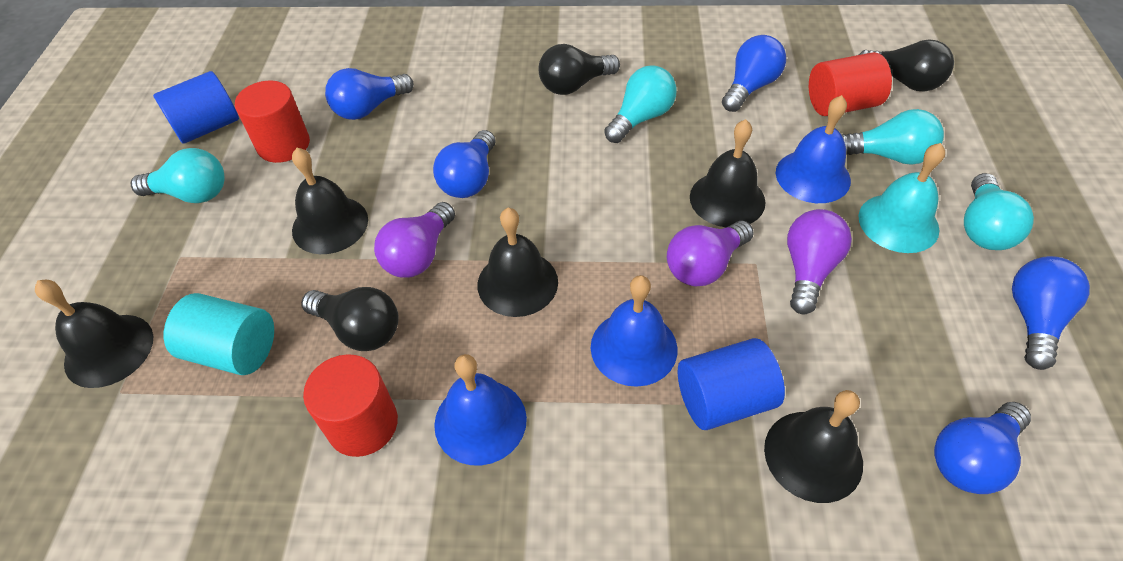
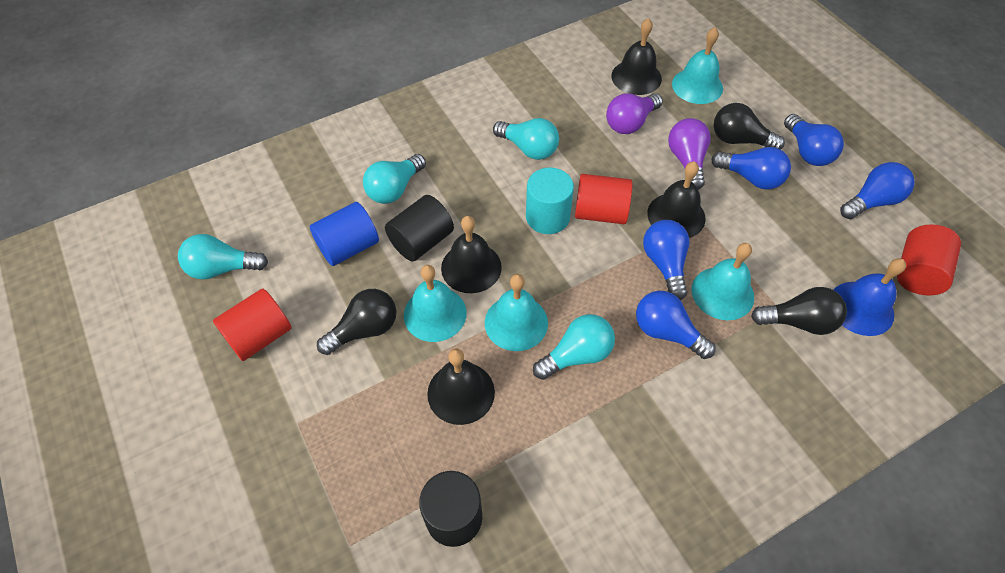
black bell: 5 -> 4
black cylinder: 0 -> 2
blue bell: 3 -> 1
blue cylinder: 2 -> 1
purple light bulb: 3 -> 2
turquoise bell: 1 -> 4

